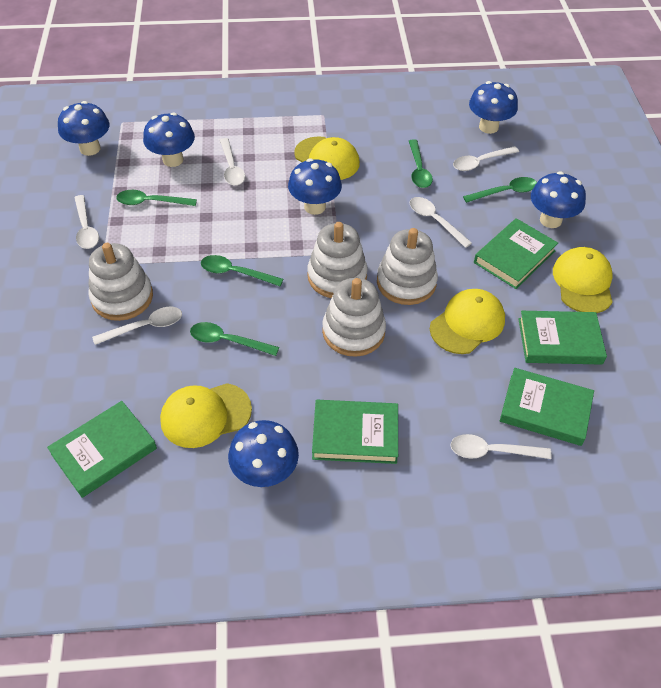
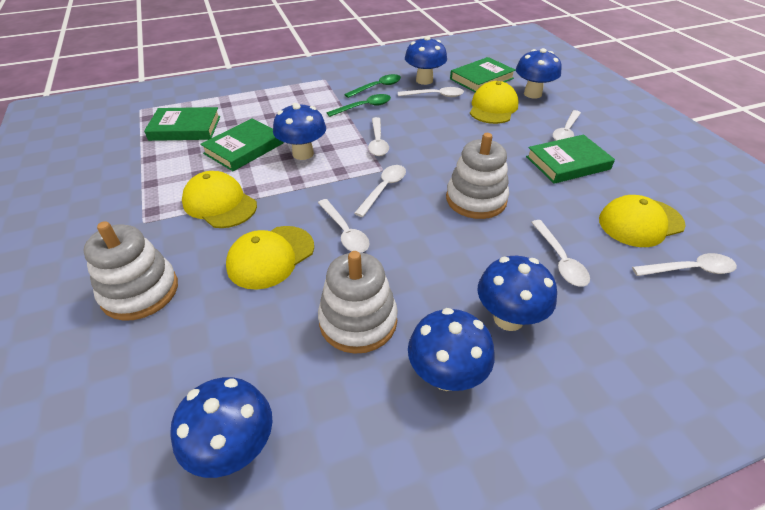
green book: 5 -> 4
green spoon: 5 -> 2
white spoon: 6 -> 7
white stacking toy: 4 -> 3

